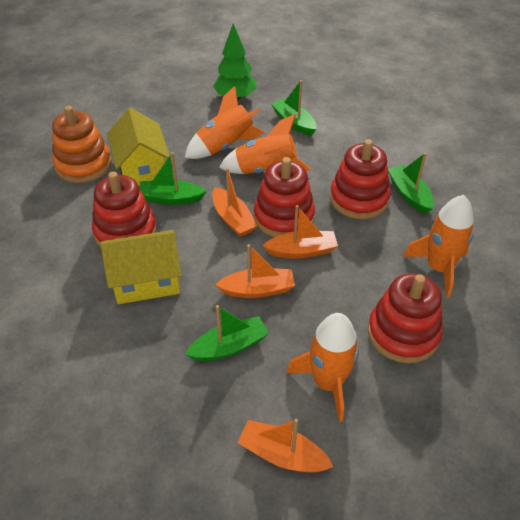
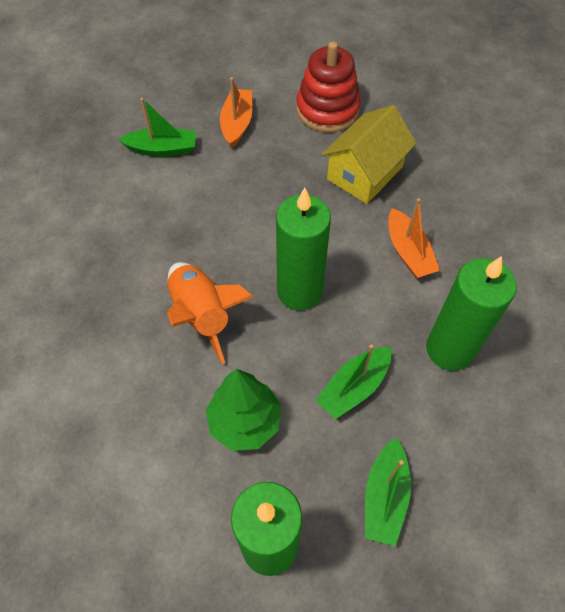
green boat: 4 -> 3
green candle: 0 -> 3
orange boat: 4 -> 2
orange rocket: 4 -> 1
orange stacking toy: 1 -> 0
red stacking toy: 4 -> 1
yellow house: 2 -> 1

